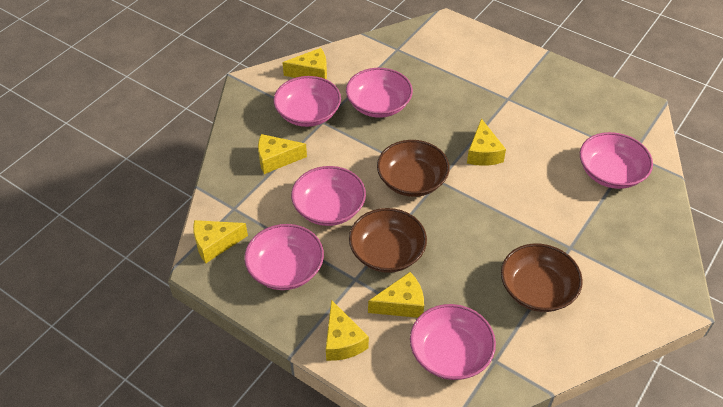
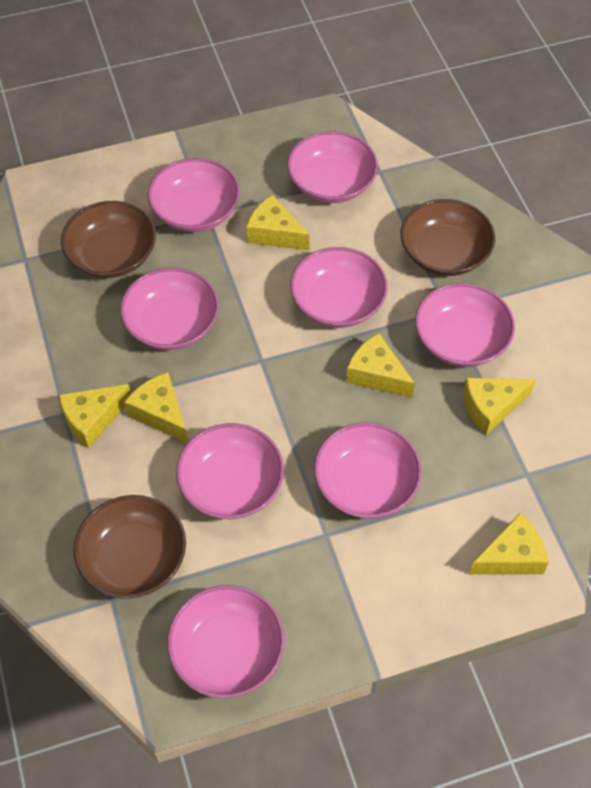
pink bowl: 6 -> 8

